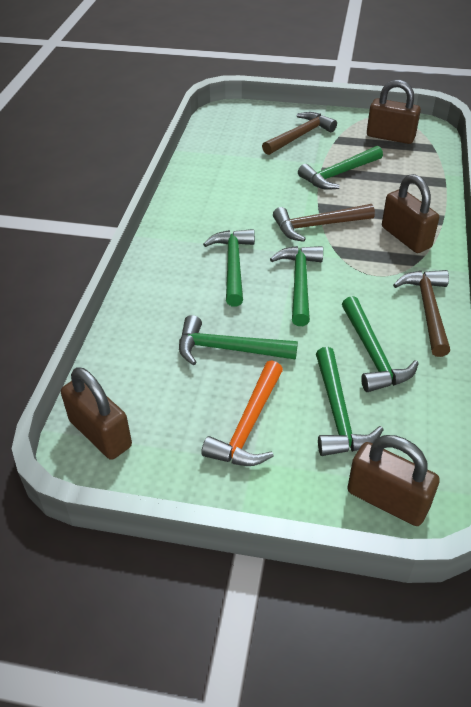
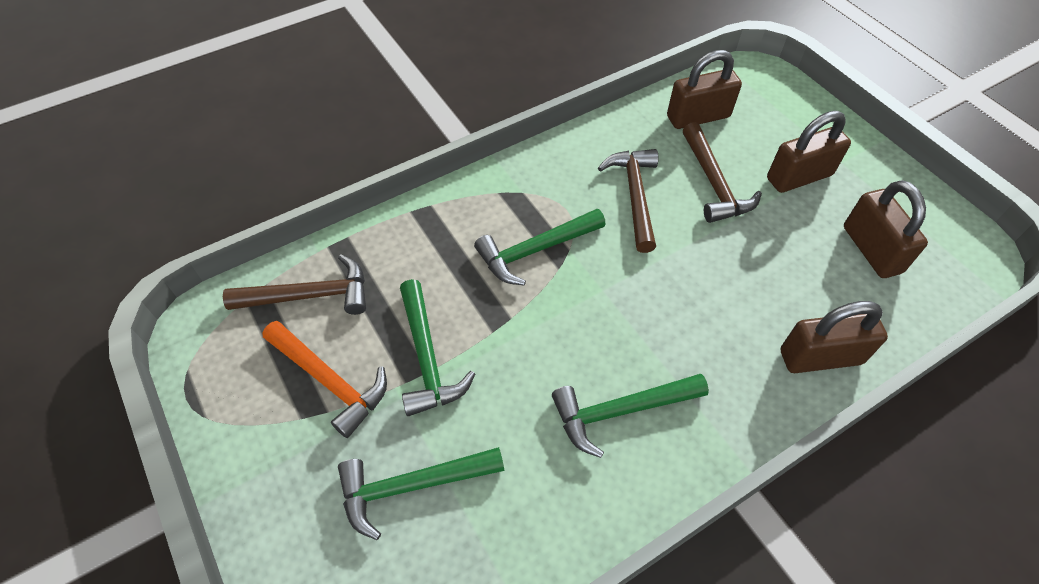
green hammer: 6 -> 4

